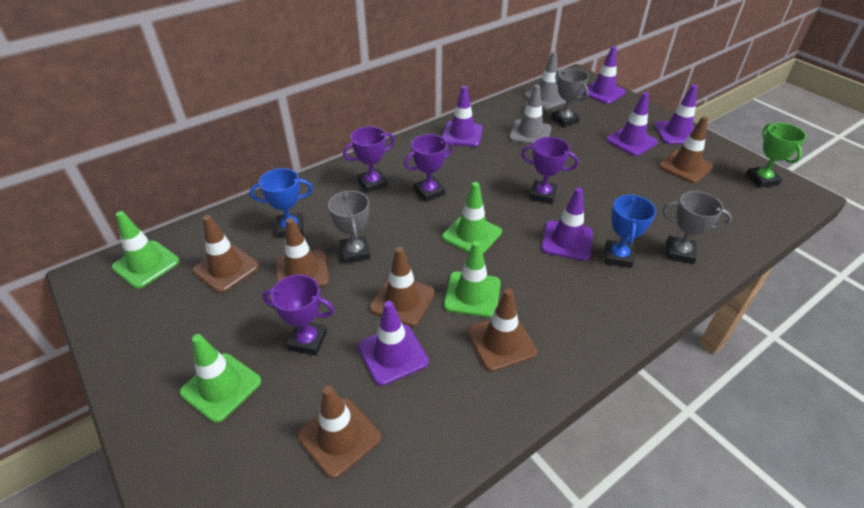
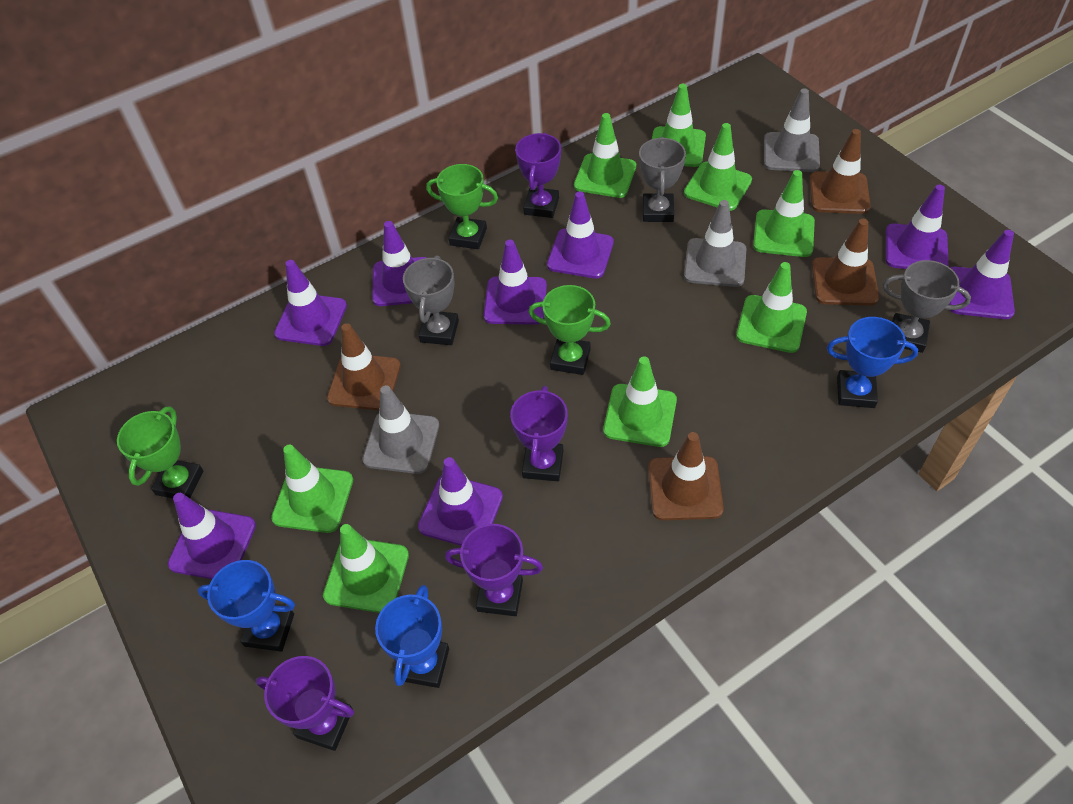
blue trophy: 2 -> 3
brown traffic cone: 6 -> 4
green traffic cone: 4 -> 8
green trophy: 1 -> 3
grey traffic cone: 2 -> 3
purple traffic cone: 6 -> 8

